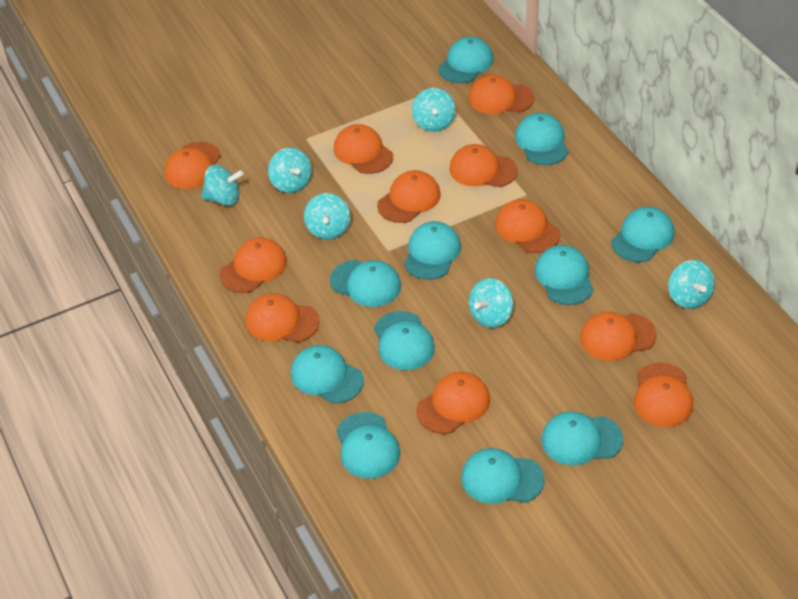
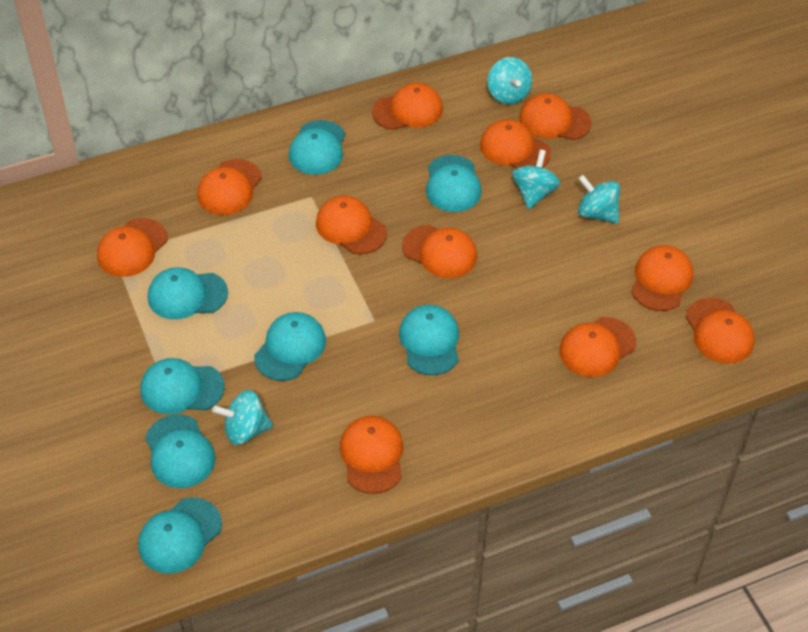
turquoise cap: 11 -> 8
turquoise spinning top: 6 -> 4

